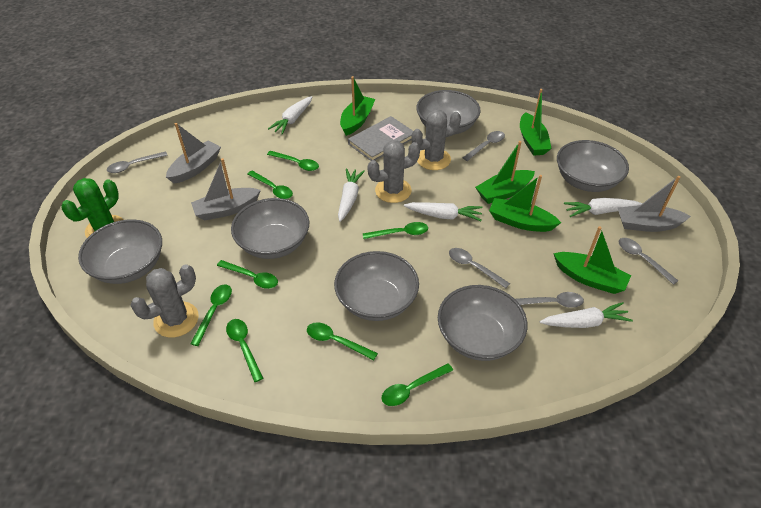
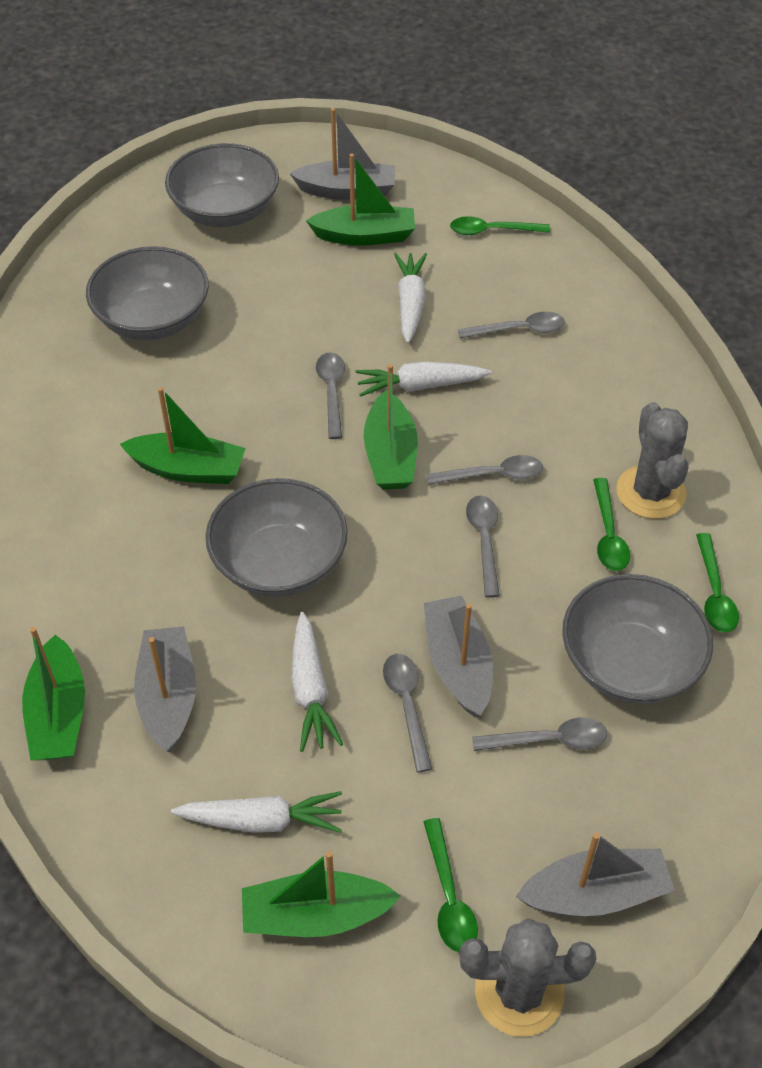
green cactus: 1 -> 0
green spoon: 8 -> 4
grey boat: 3 -> 4
grey book: 1 -> 0
grey bowl: 6 -> 4
grey cactus: 3 -> 2
grey spoon: 5 -> 6
white carrot: 5 -> 4

